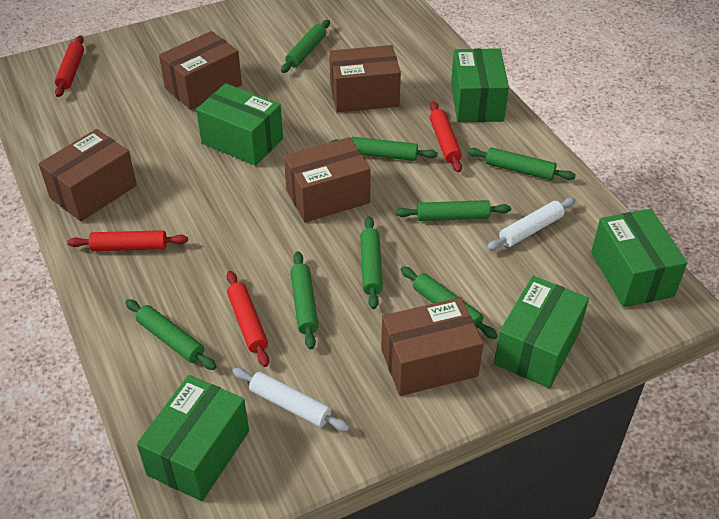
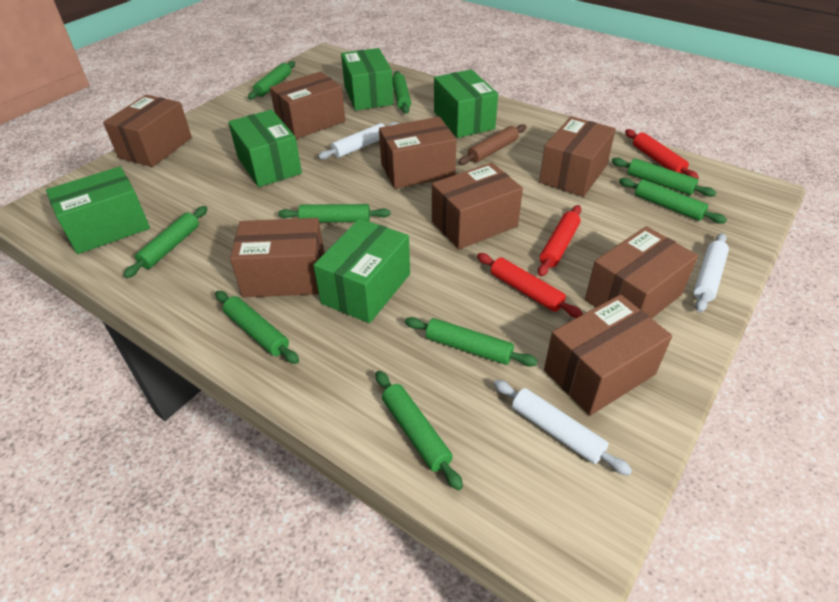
brown box: 5 -> 8
brown rolling pin: 0 -> 1
green rolling pin: 8 -> 9
red rolling pin: 4 -> 3
white rolling pin: 2 -> 3

